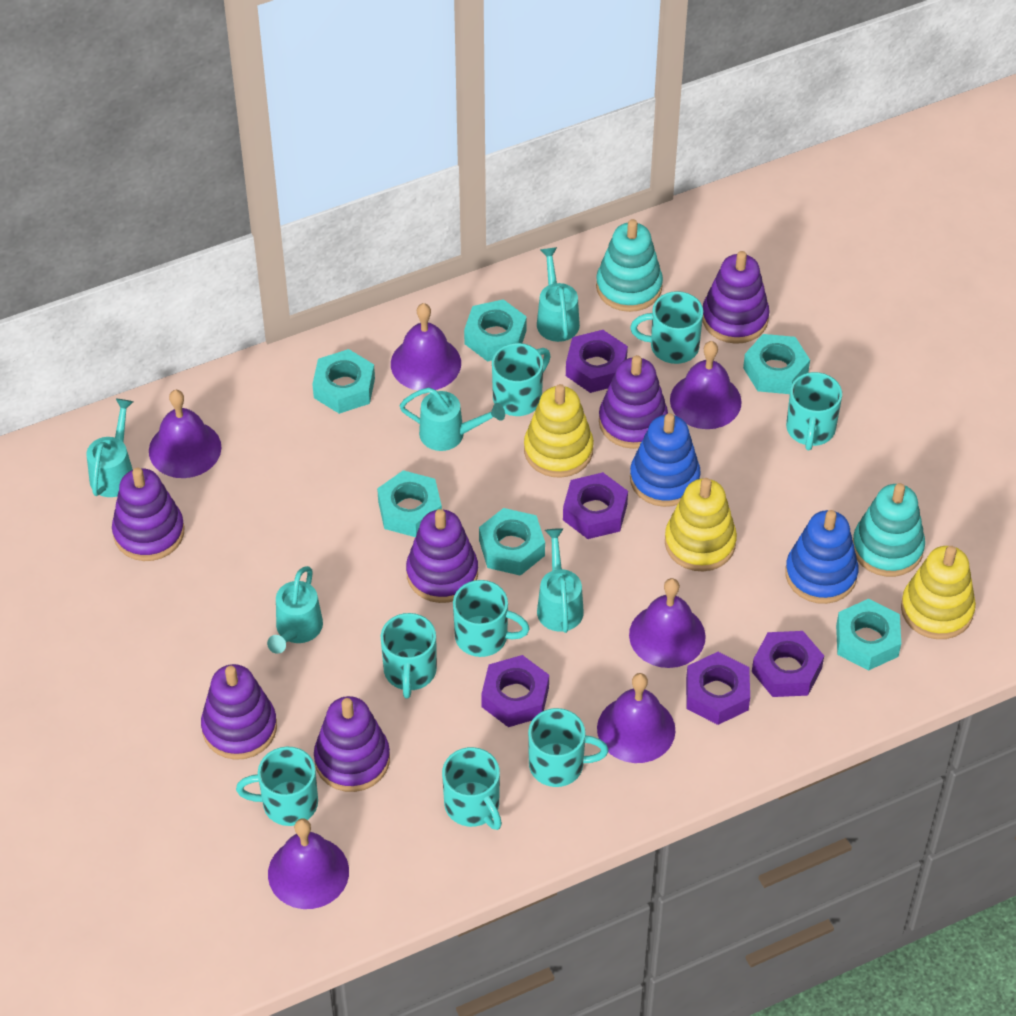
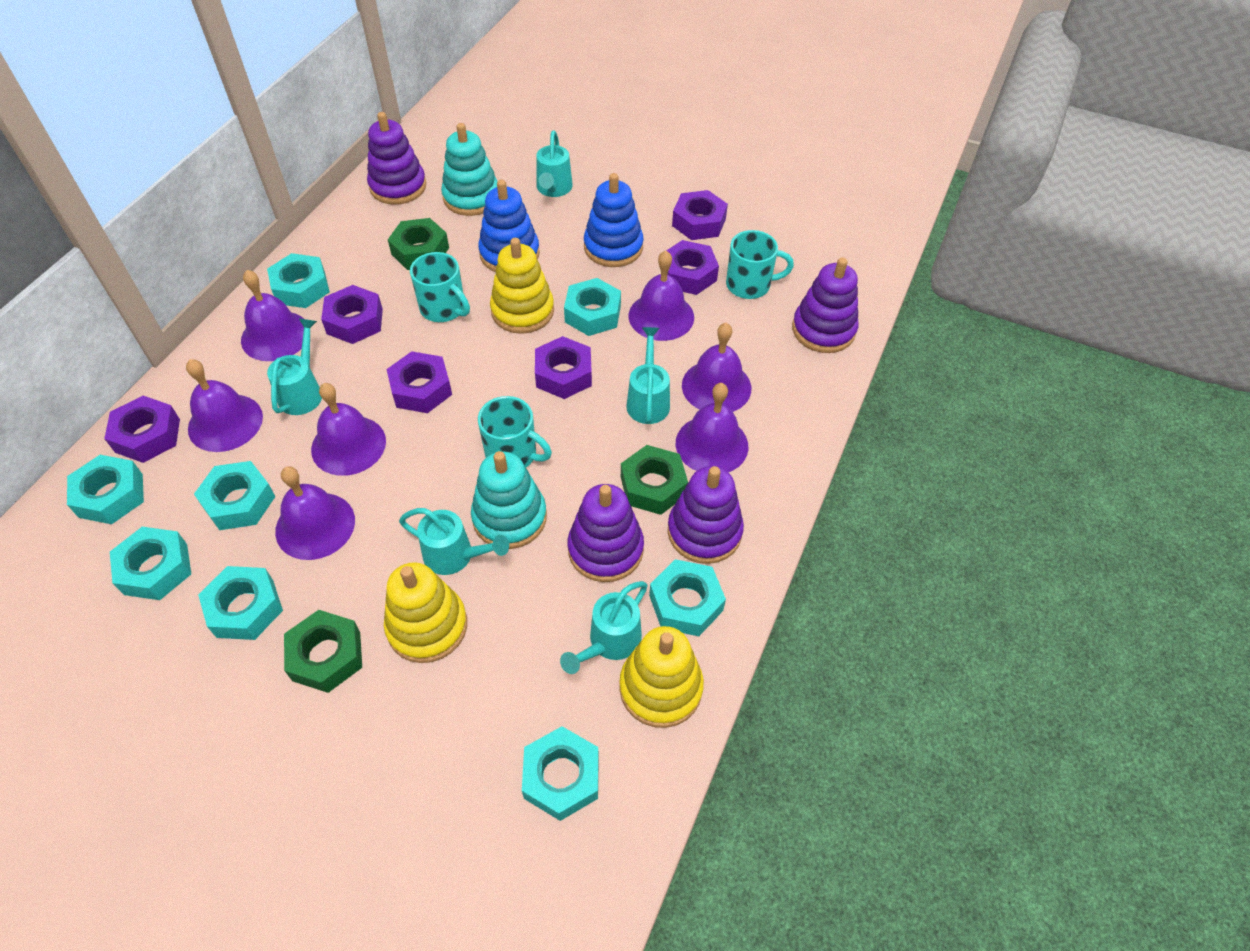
green nut: 0 -> 3
purple bell: 6 -> 7
purple nut: 5 -> 6
purple stacking toy: 6 -> 4
turquoise mug: 8 -> 3
turquoise nut: 6 -> 8

